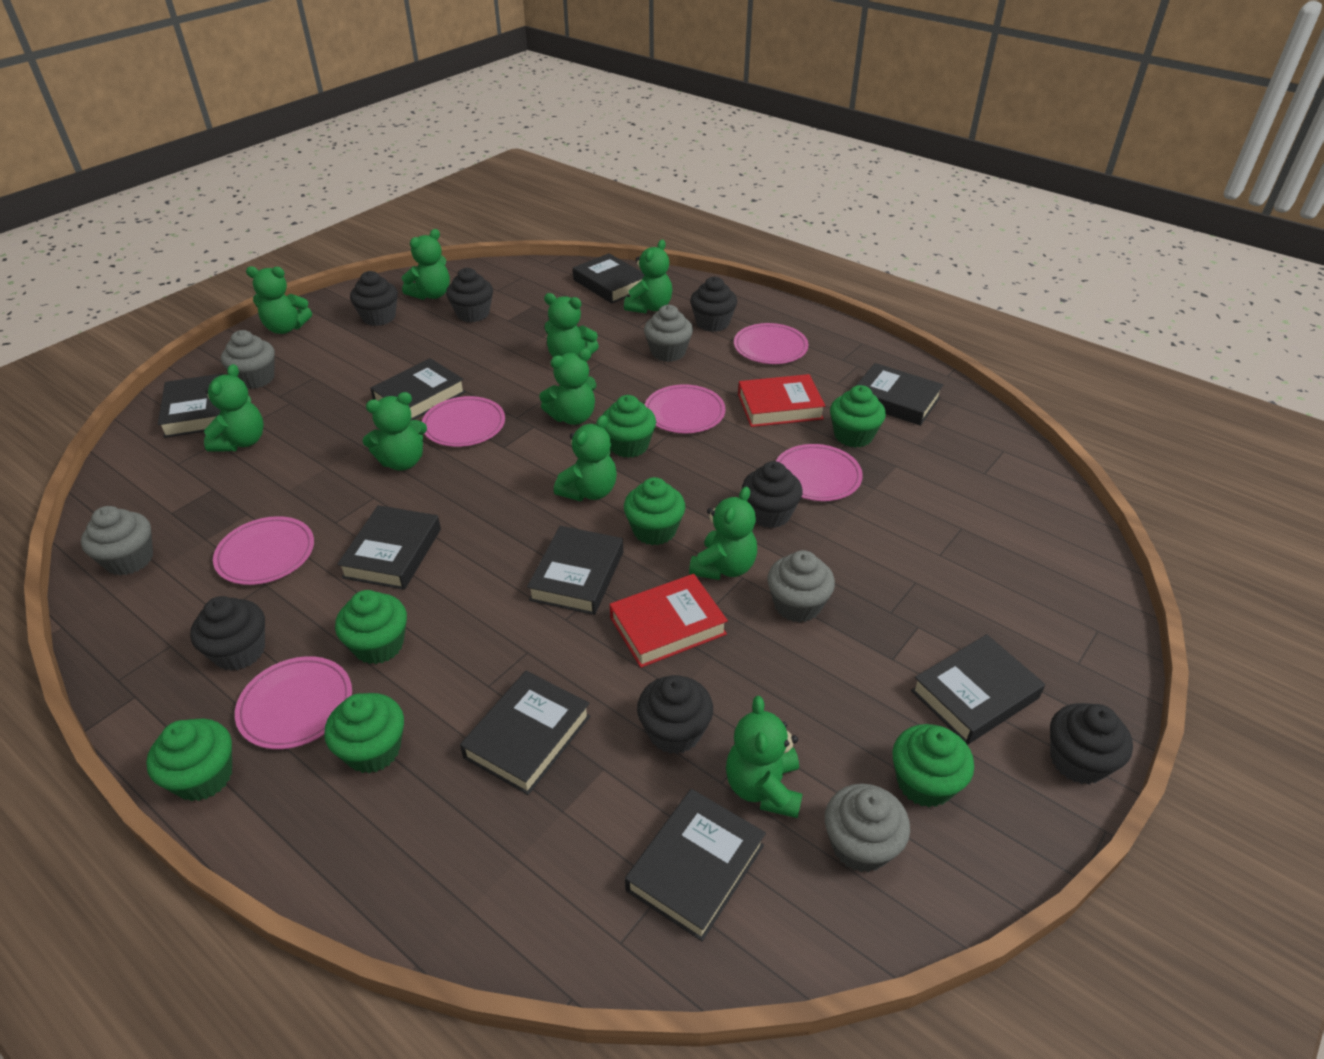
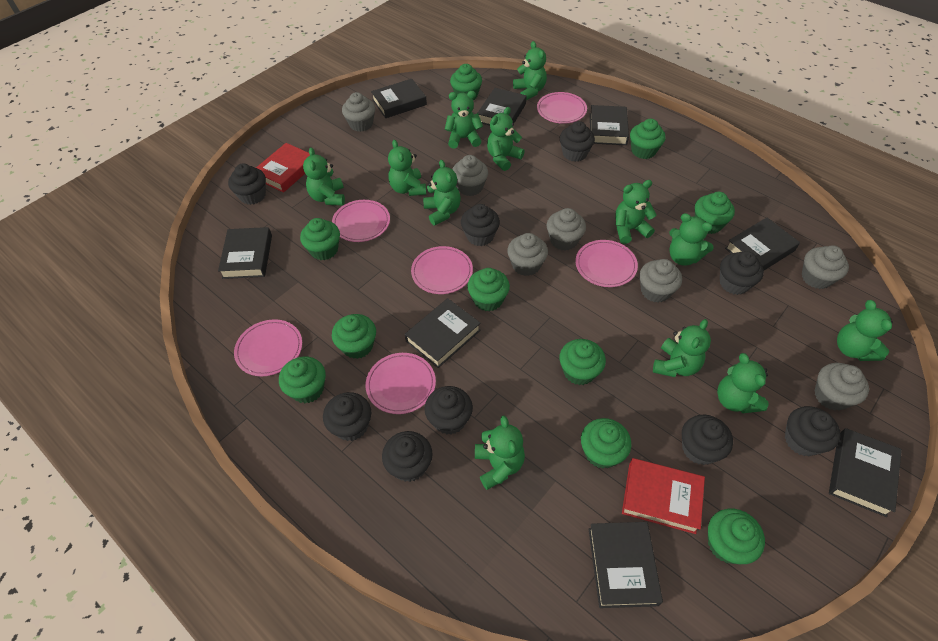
black book: 9 -> 8
black cupcake: 7 -> 9
green cupcake: 7 -> 10
green teddy bear: 10 -> 12
grey cupcake: 5 -> 7

